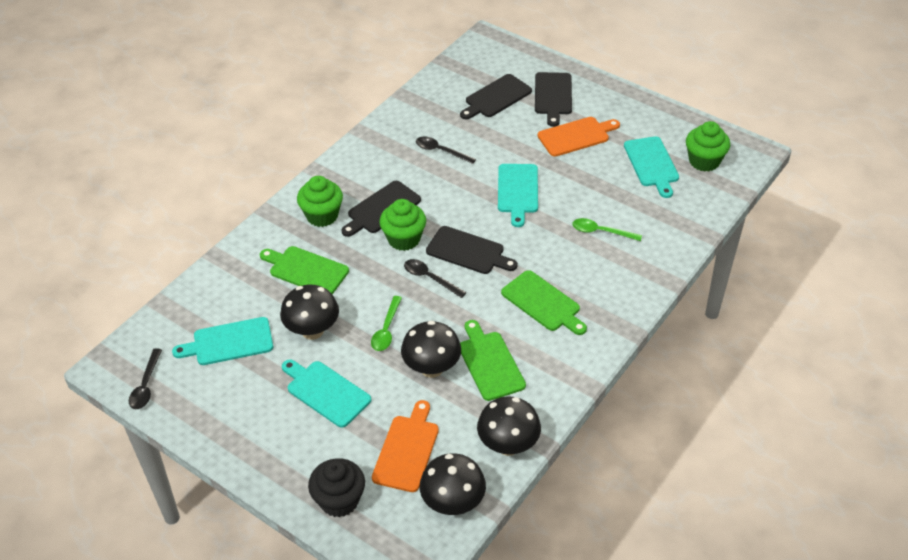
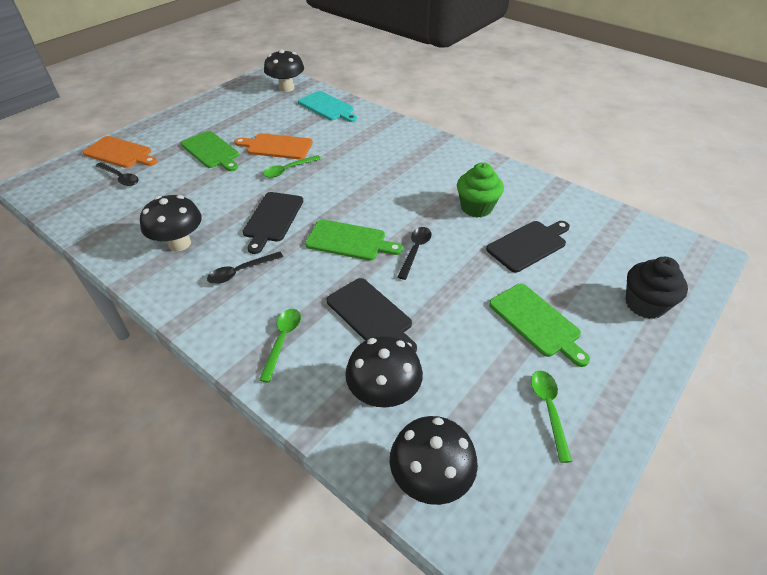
black cutting board: 4 -> 3
green cupcake: 3 -> 1
green spoon: 2 -> 3
turquoise cutting board: 4 -> 1

